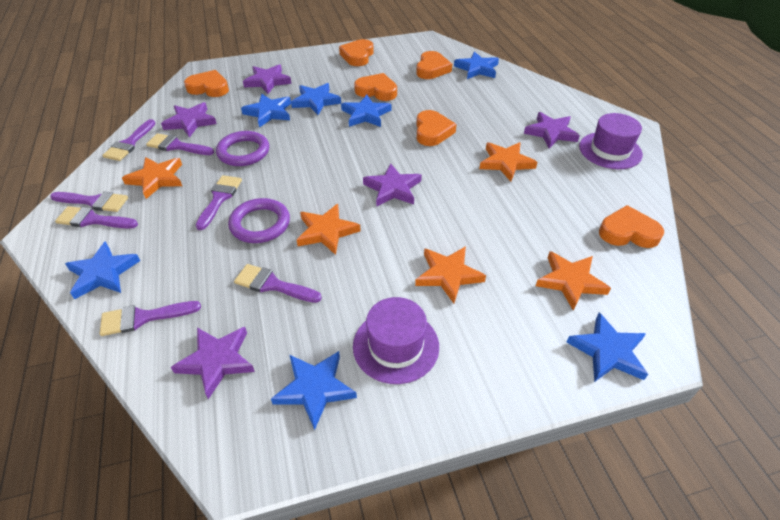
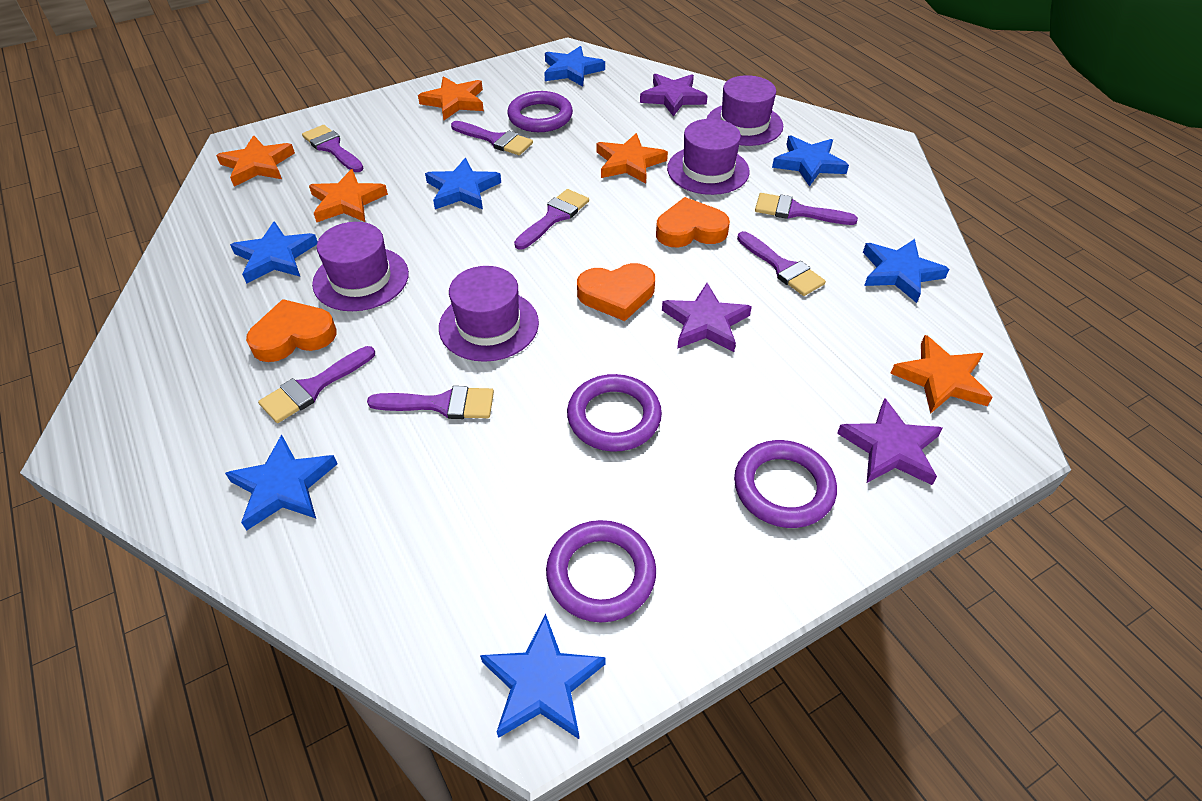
orange heart: 6 -> 3
purple hat: 2 -> 4
purple ring: 2 -> 4
purple star: 5 -> 3

